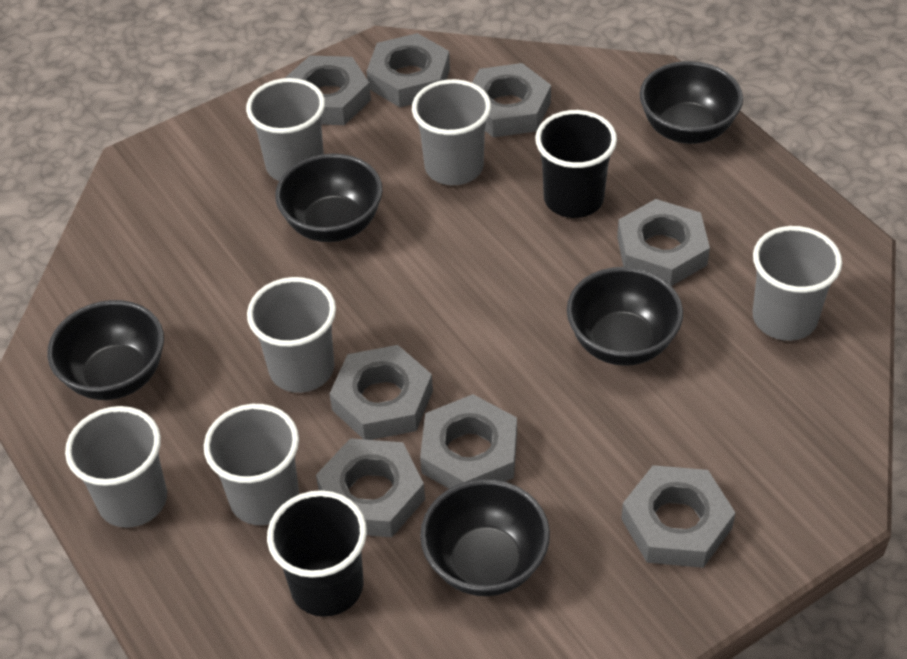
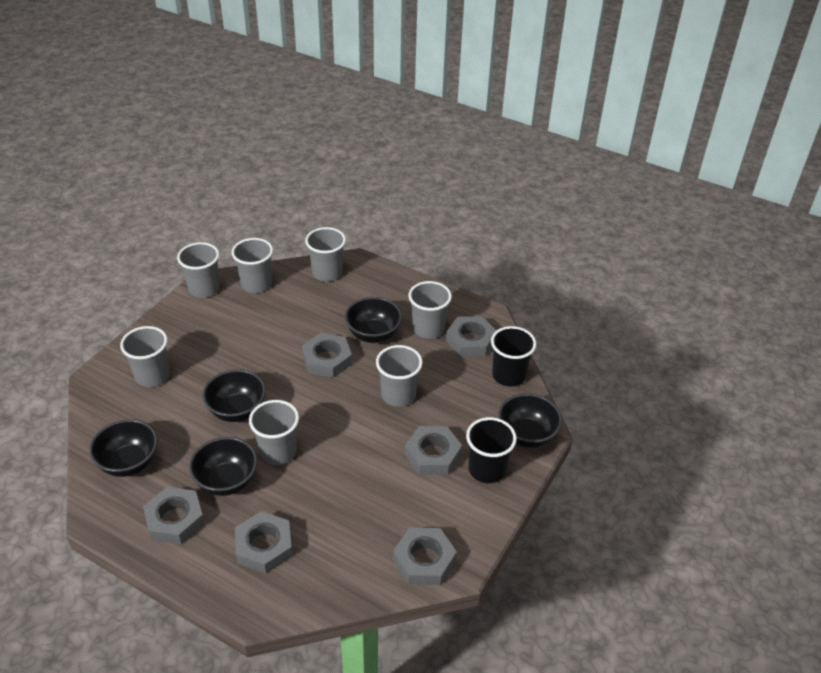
grey cup: 6 -> 7
grey nut: 8 -> 6

